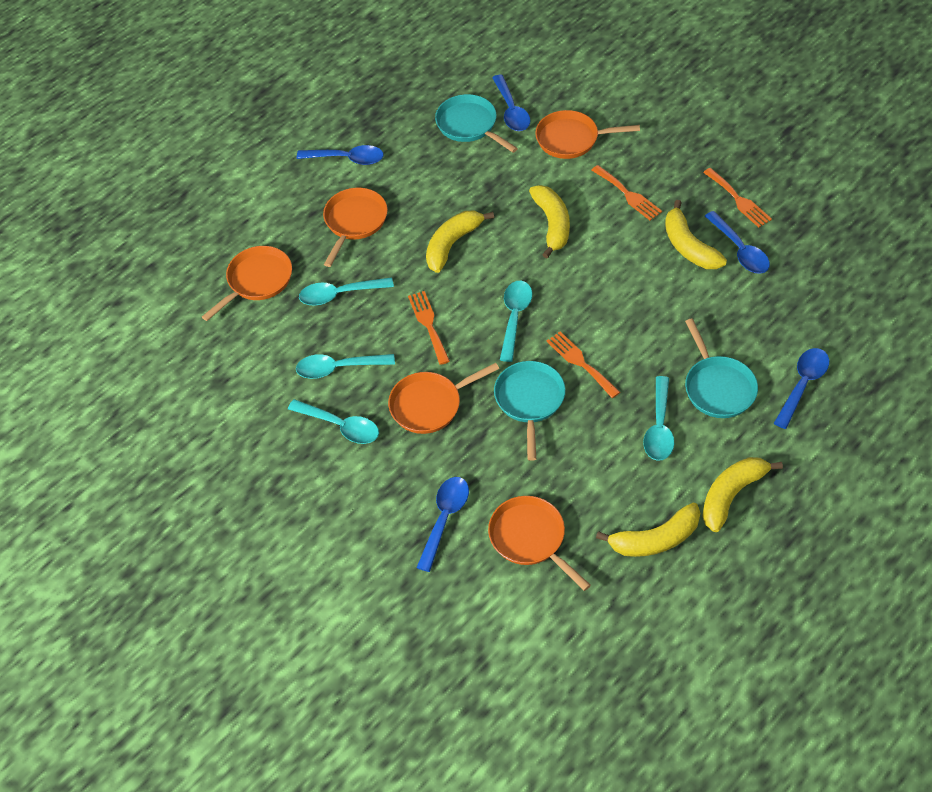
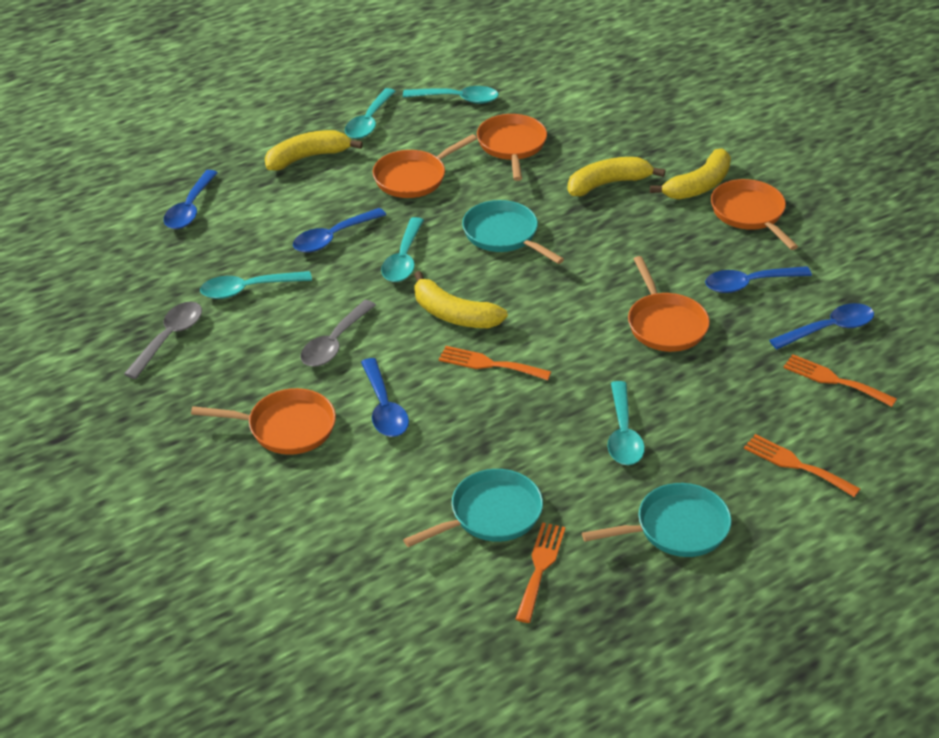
grey spoon: 0 -> 2
yellow banana: 5 -> 4

